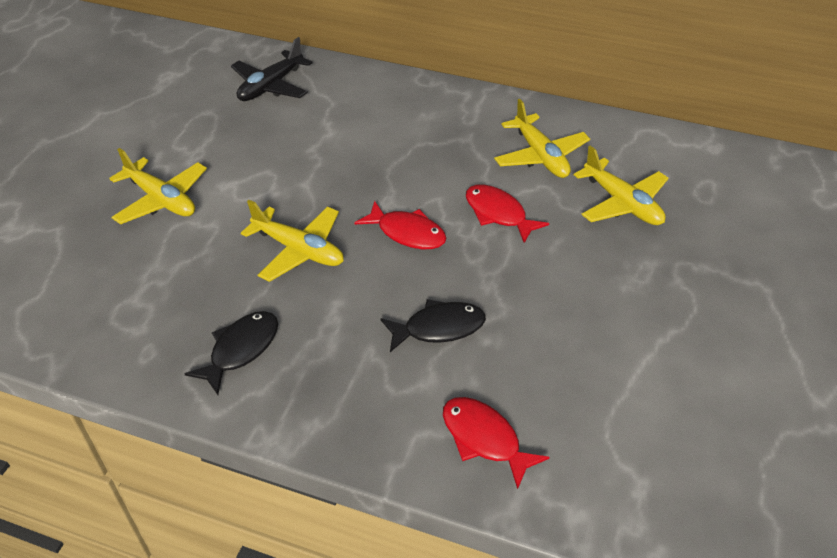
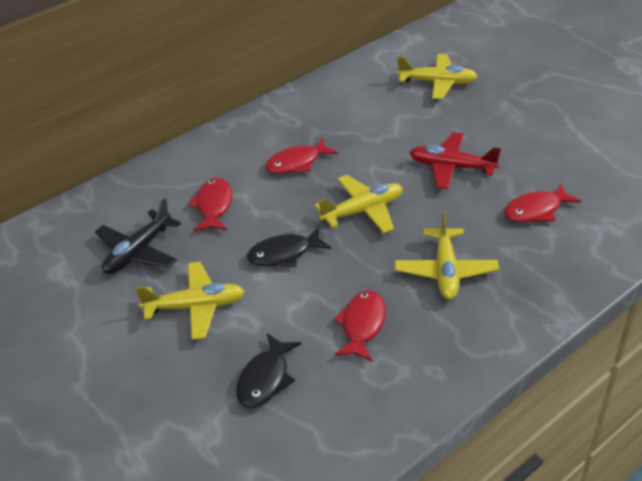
red fish: 3 -> 4
red plane: 0 -> 1

